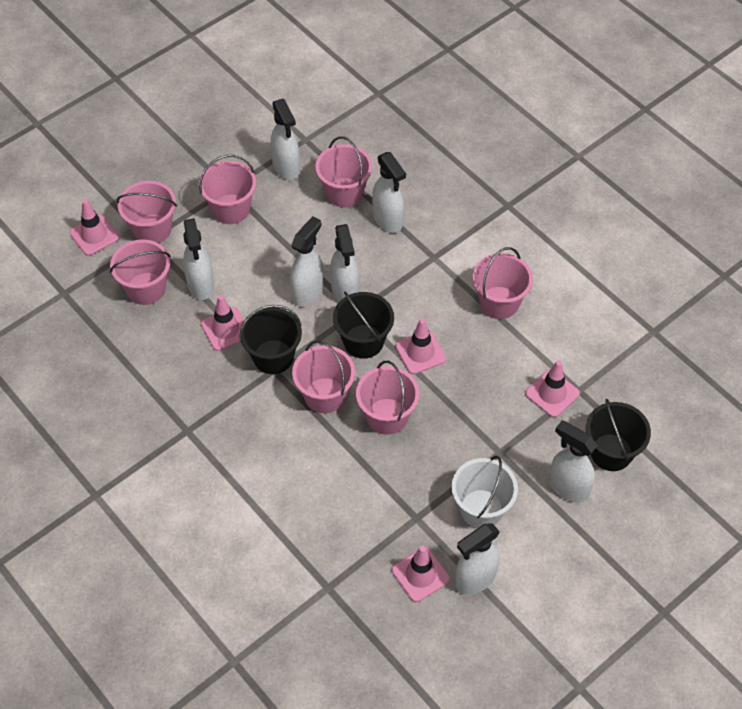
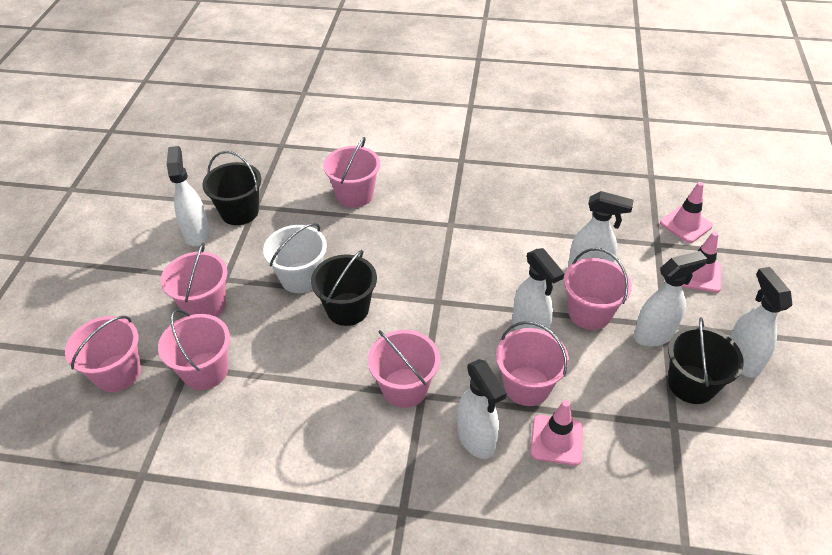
pink traffic cone: 5 -> 3
white spray bottle: 7 -> 6

